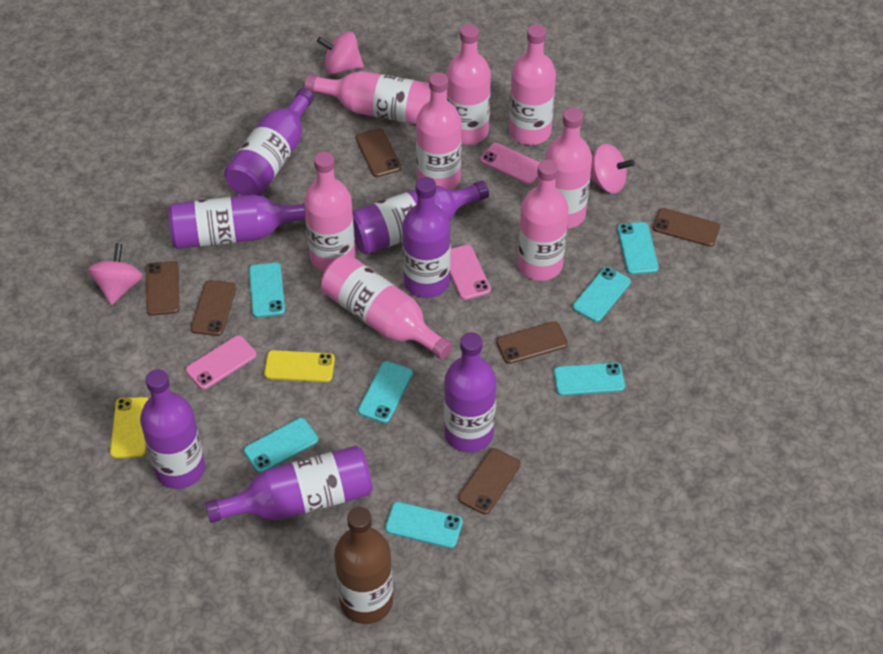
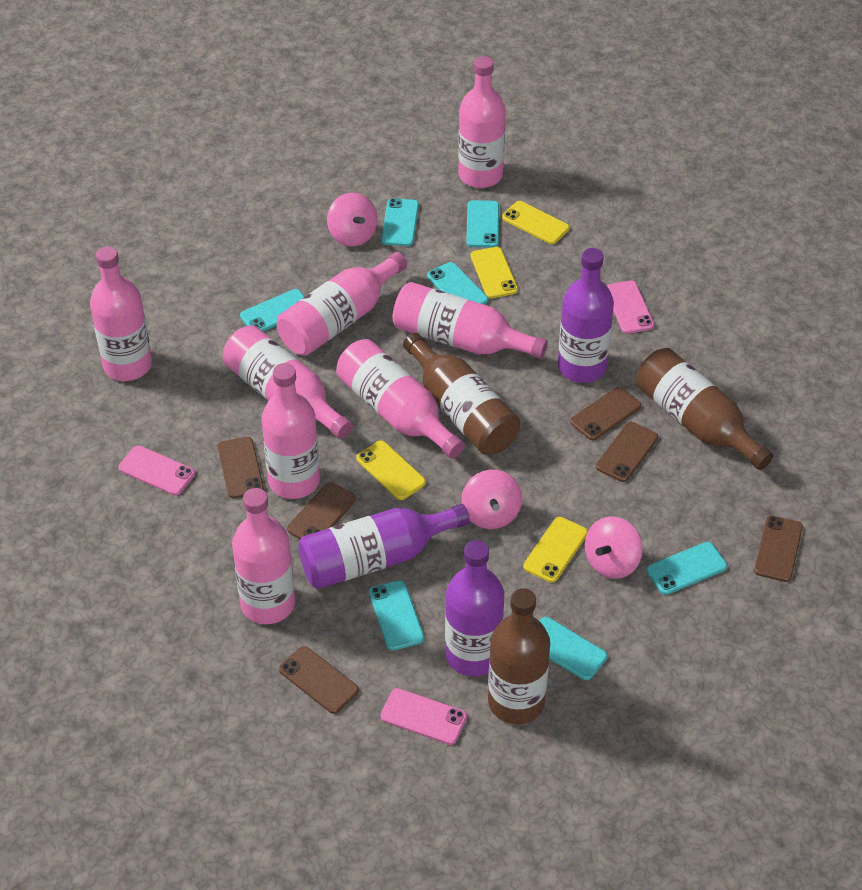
brown bottle: 1 -> 3
purple bottle: 7 -> 3
yellow phone: 2 -> 4

